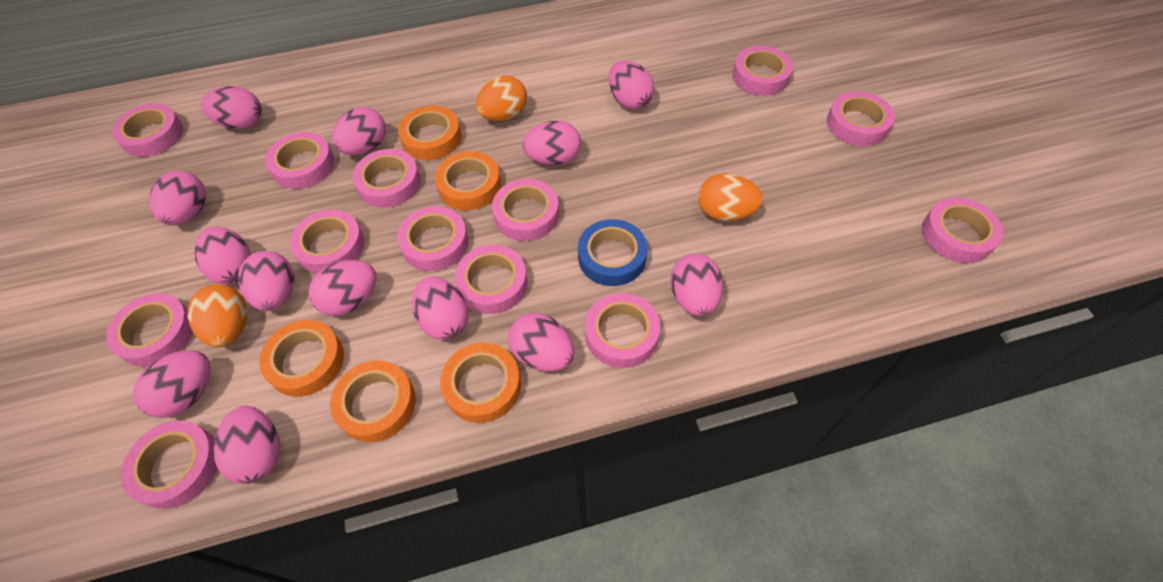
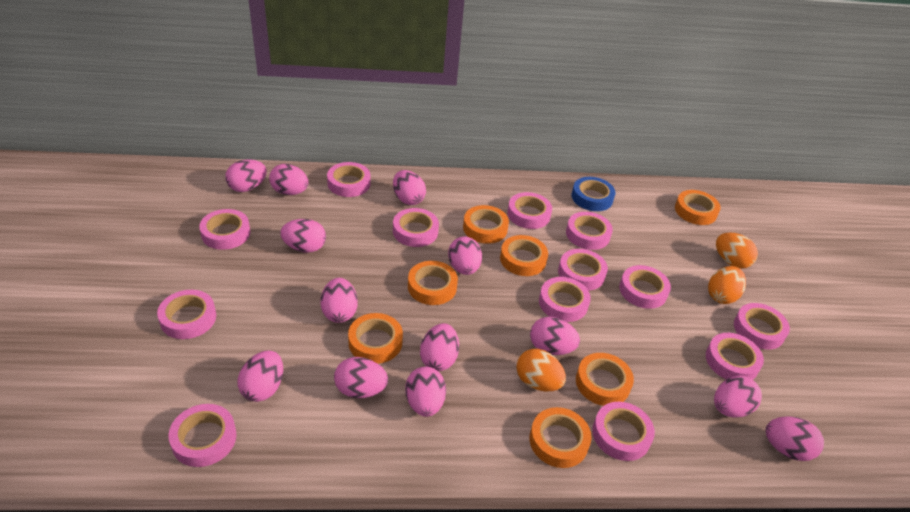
orange tape: 5 -> 7

